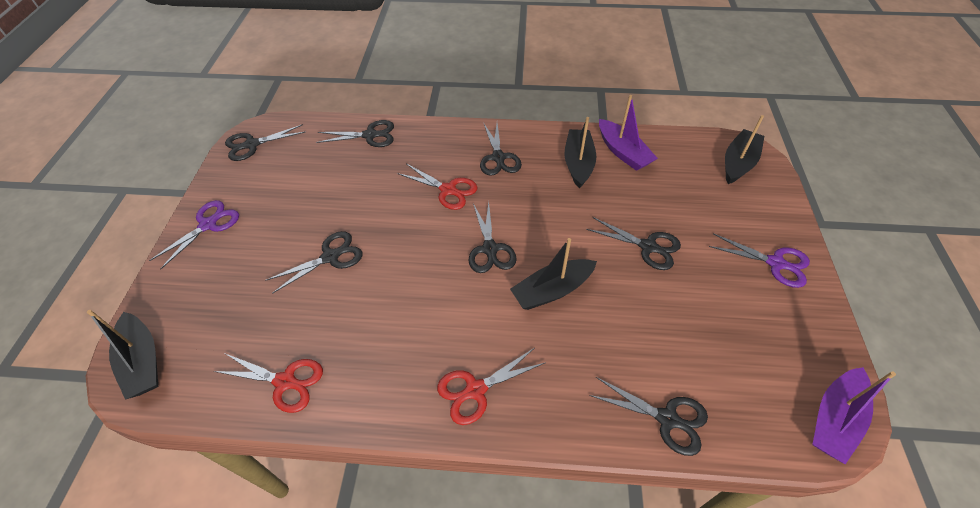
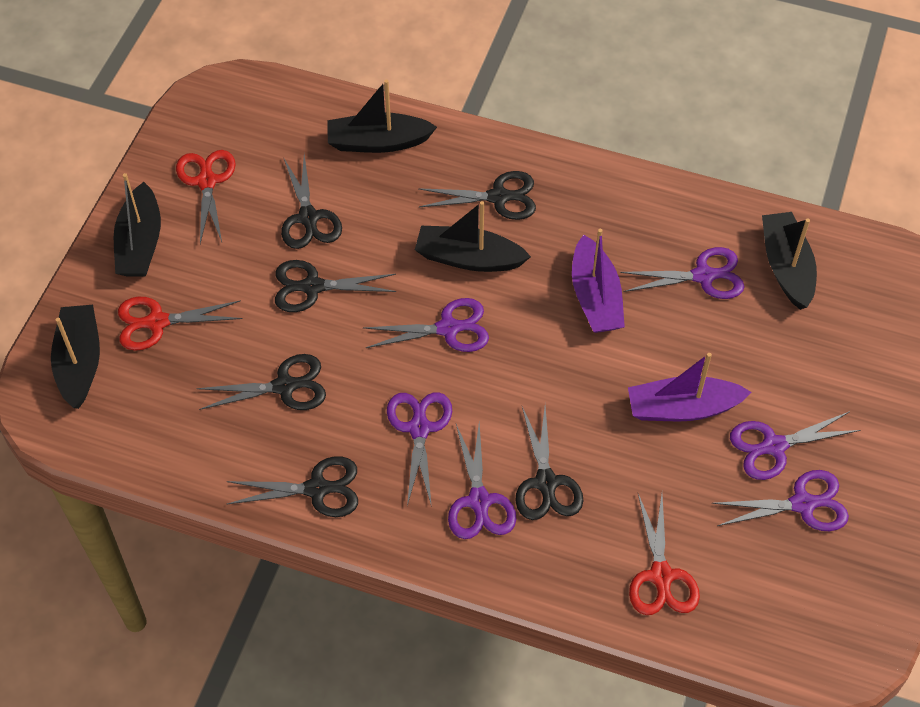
black boat: 4 -> 5
black scissors: 7 -> 6
purple scissors: 2 -> 6

